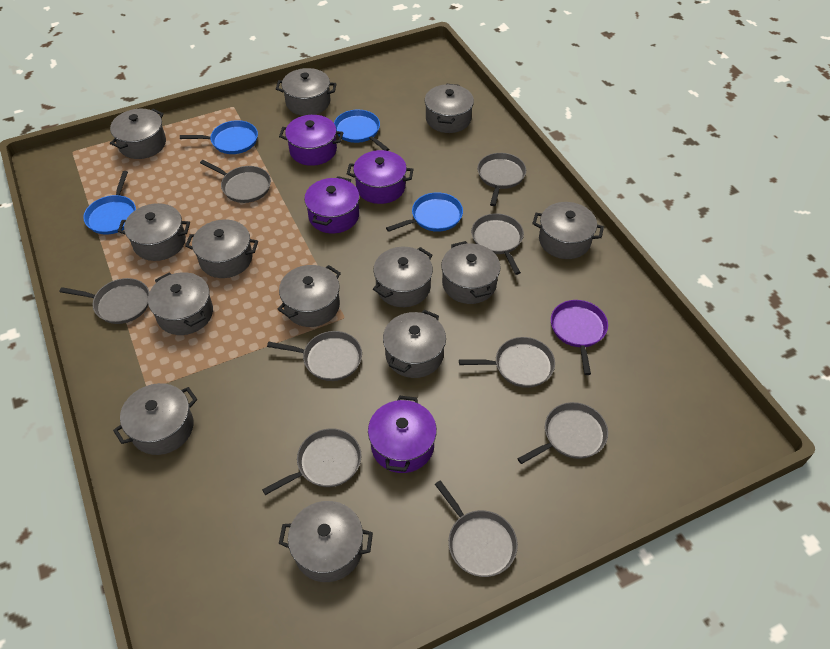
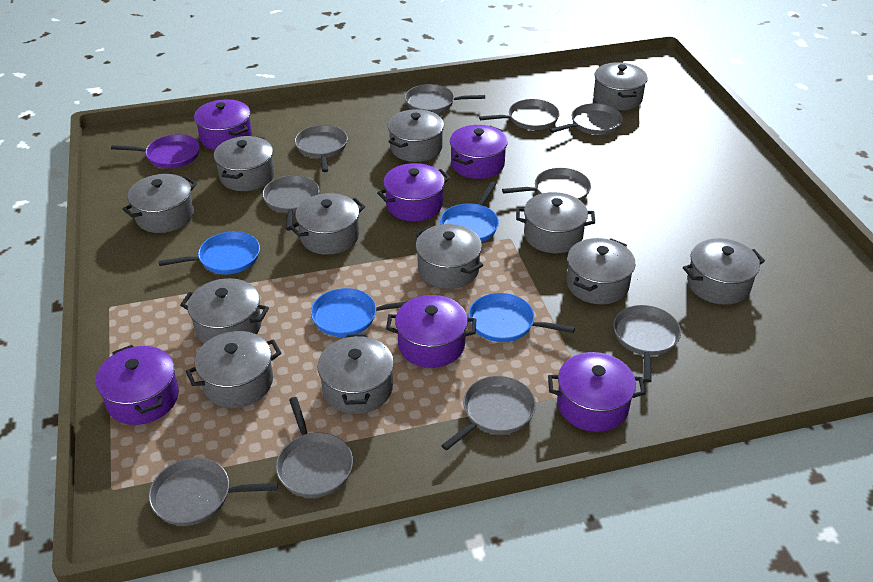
grey pan: 9 -> 10
grey pot: 13 -> 12
purple pot: 4 -> 6

